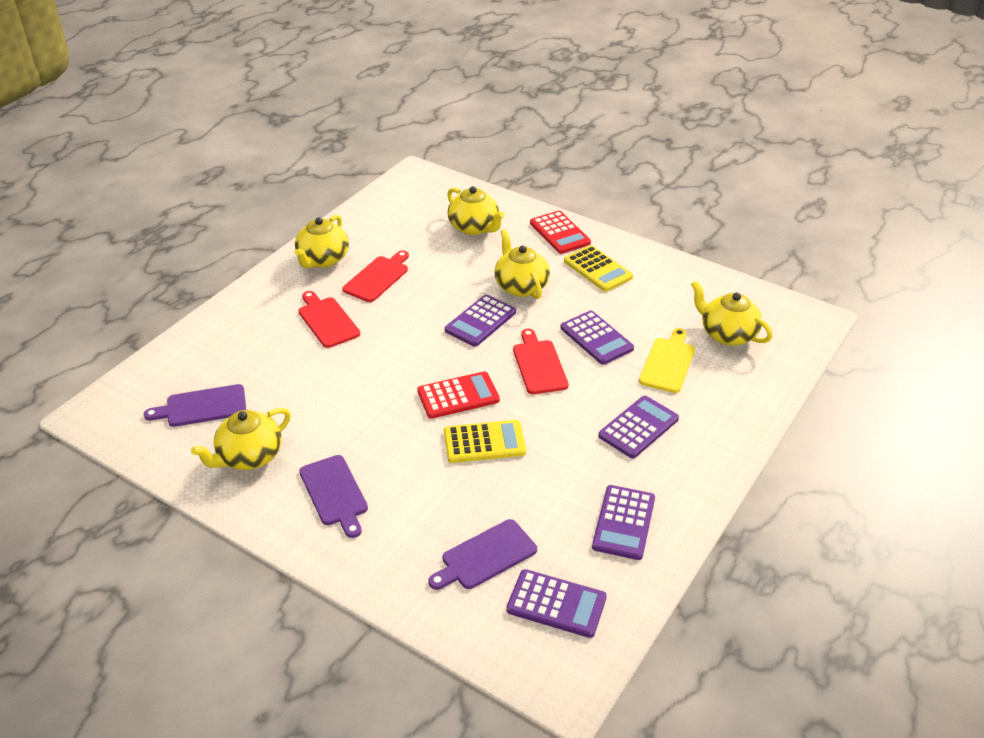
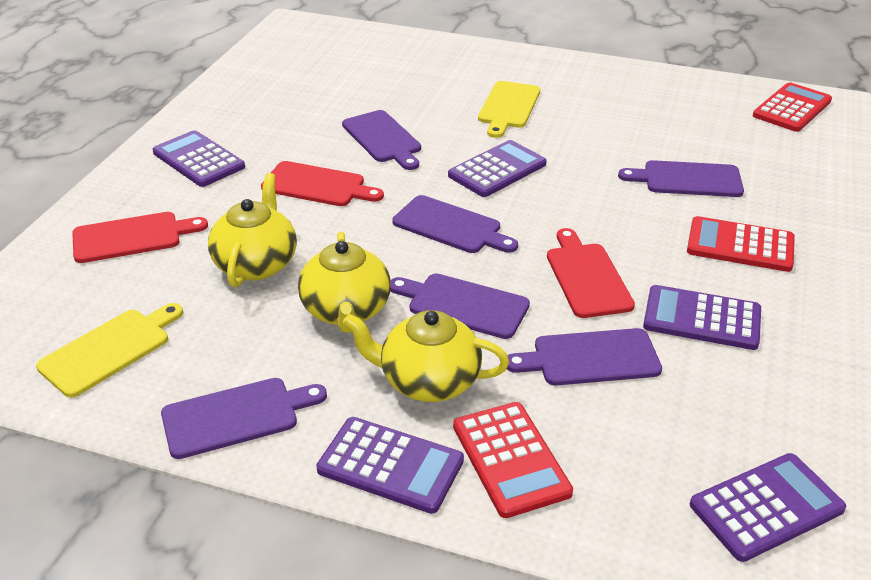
purple cutting board: 3 -> 6
red calculator: 2 -> 3
yellow calculator: 2 -> 0
yellow cutting board: 1 -> 2
yellow teapot: 5 -> 3

